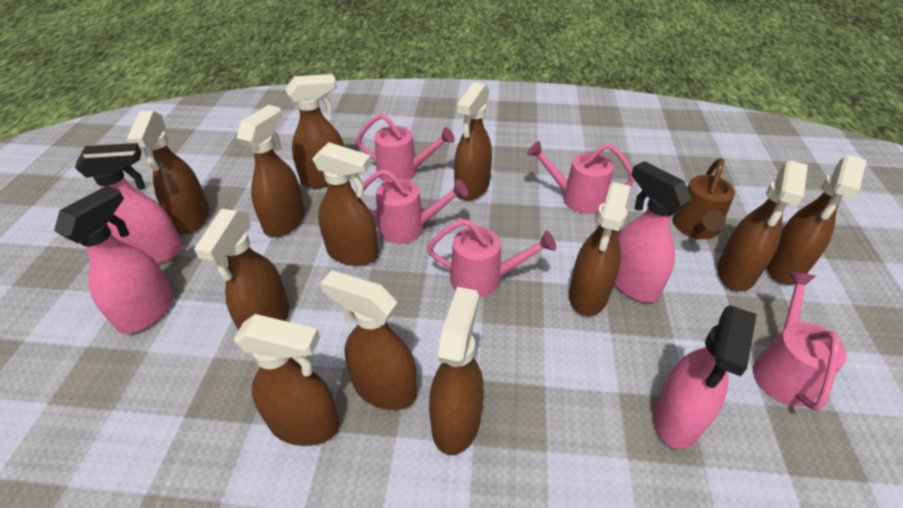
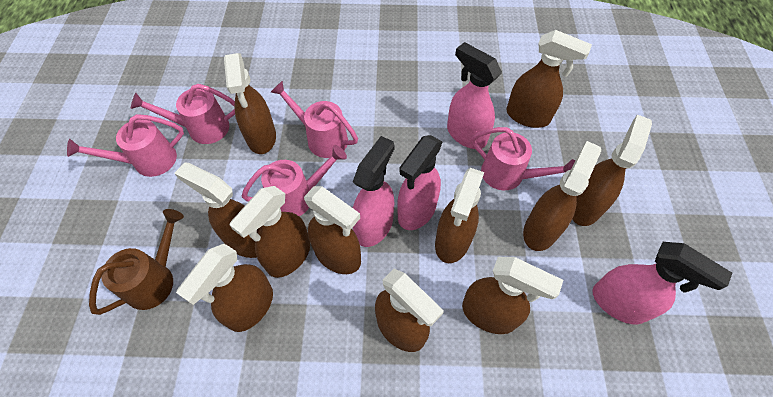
brown spray bottle: 12 -> 11

